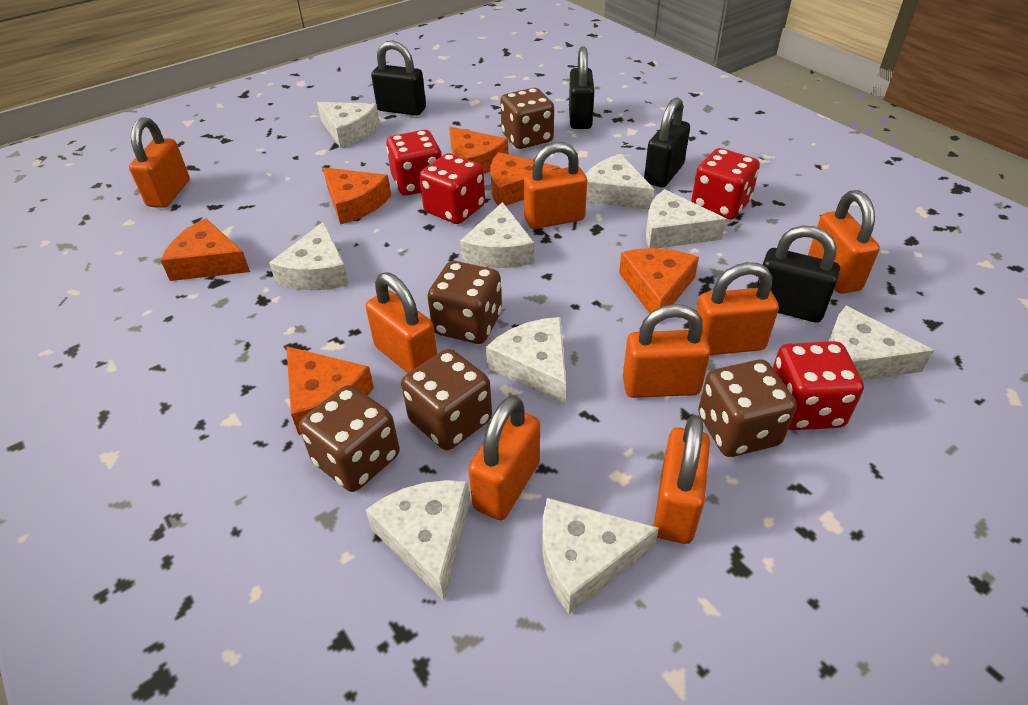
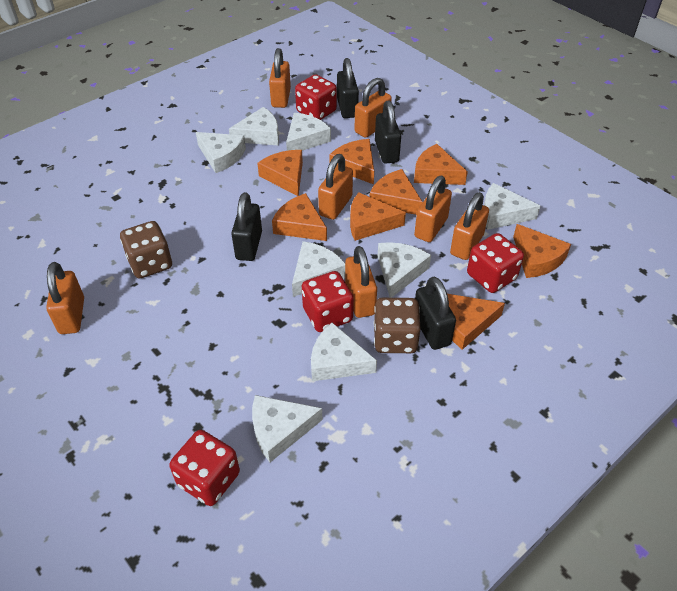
brown dice: 5 -> 2
orange cheese: 6 -> 8
orange padlock: 8 -> 7
white cheese: 9 -> 8

